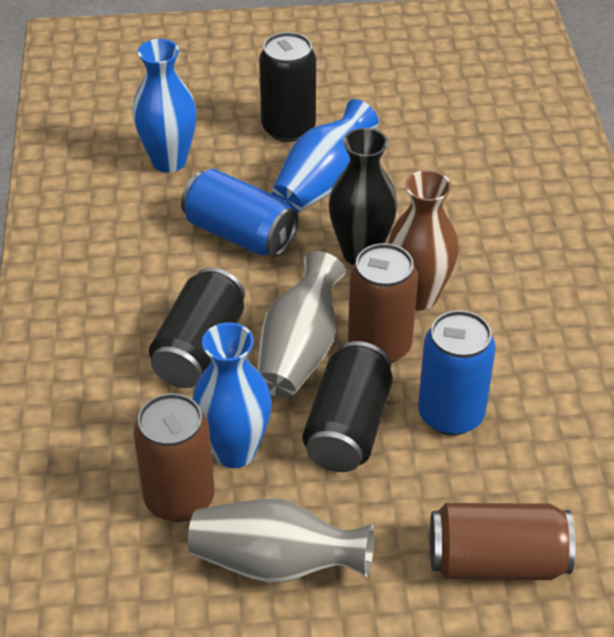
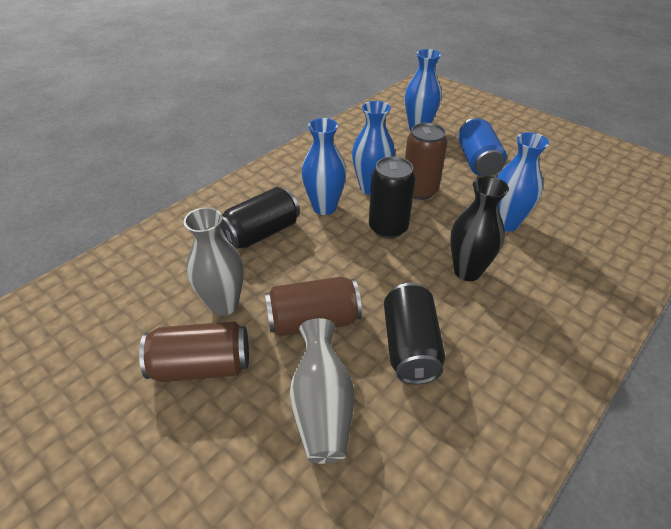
blue can: 2 -> 1
blue vase: 3 -> 4
brown vase: 1 -> 0

